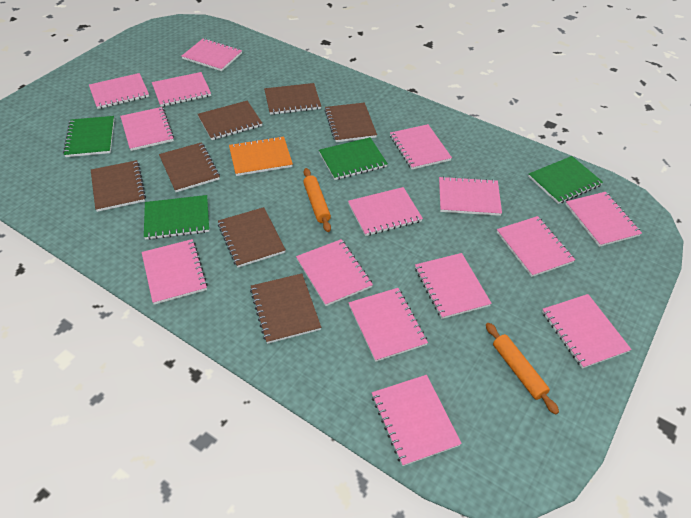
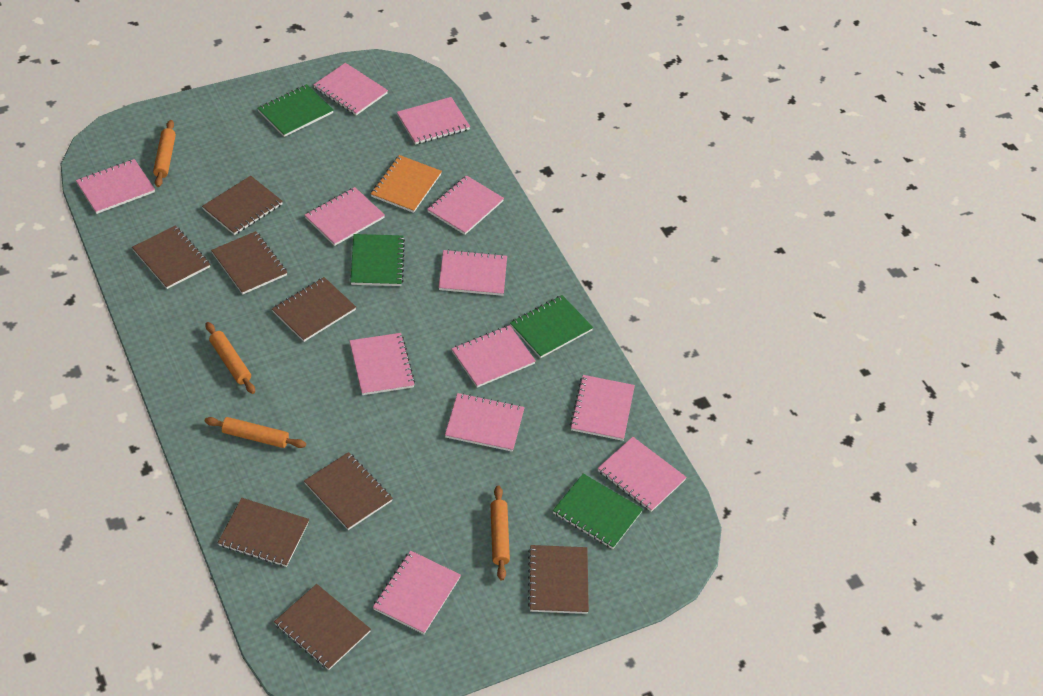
brown notebook: 7 -> 8
orange rolling pin: 2 -> 4
pink notebook: 15 -> 12

